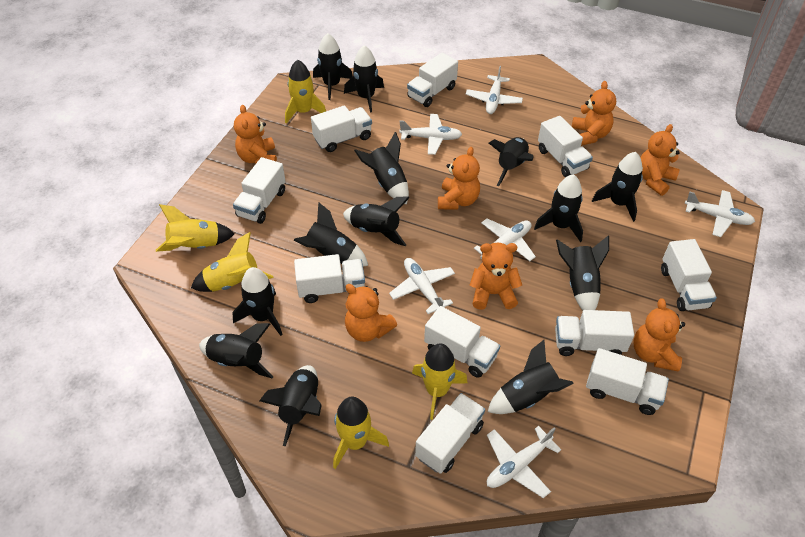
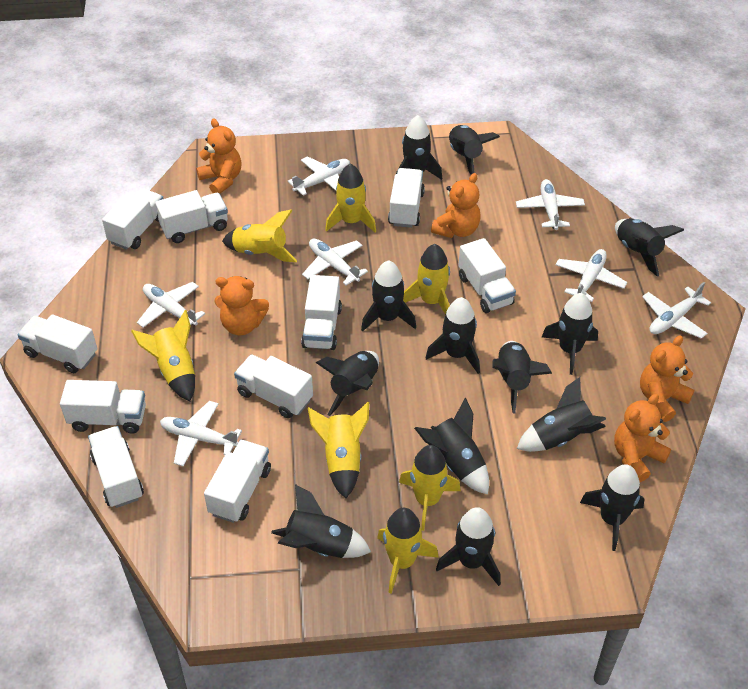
orange teddy bear: 7 -> 5
white plane: 6 -> 7
yellow rocket: 5 -> 7

